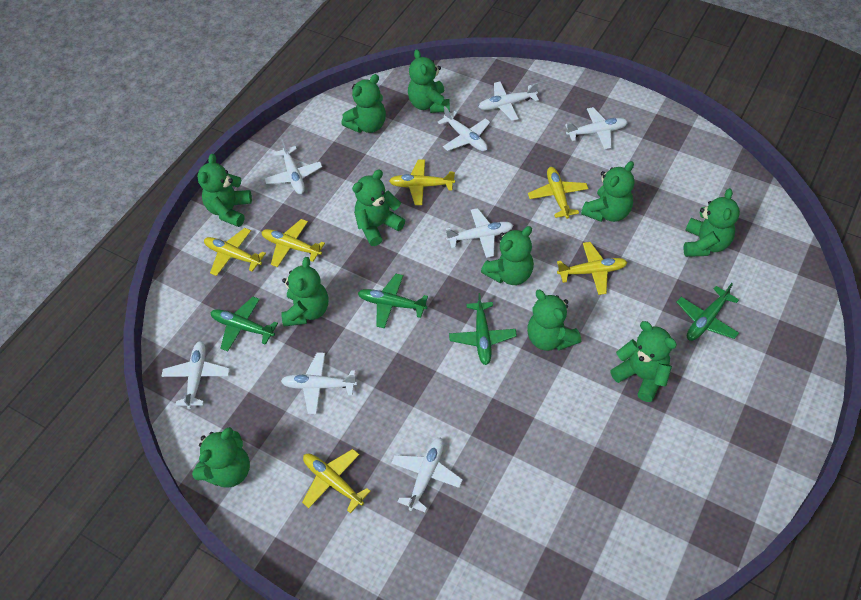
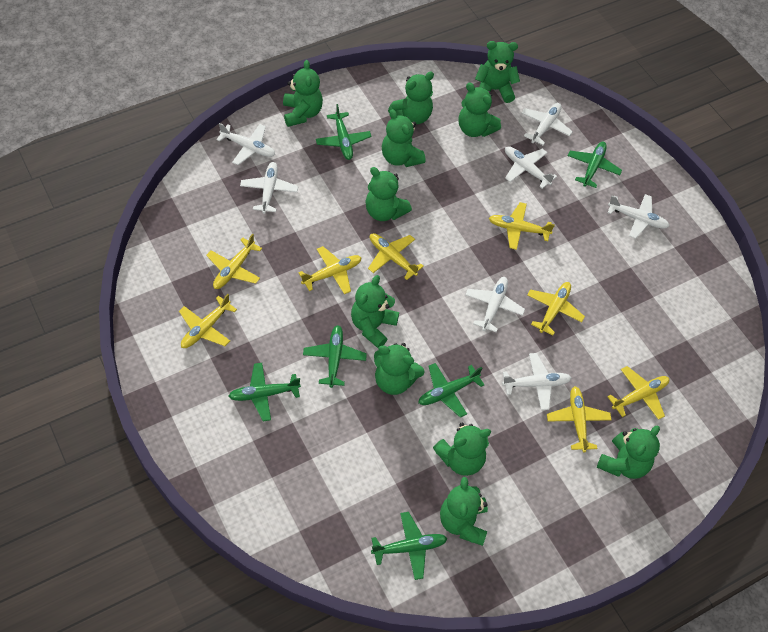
green plane: 4 -> 6
white plane: 8 -> 7
yellow plane: 6 -> 8

